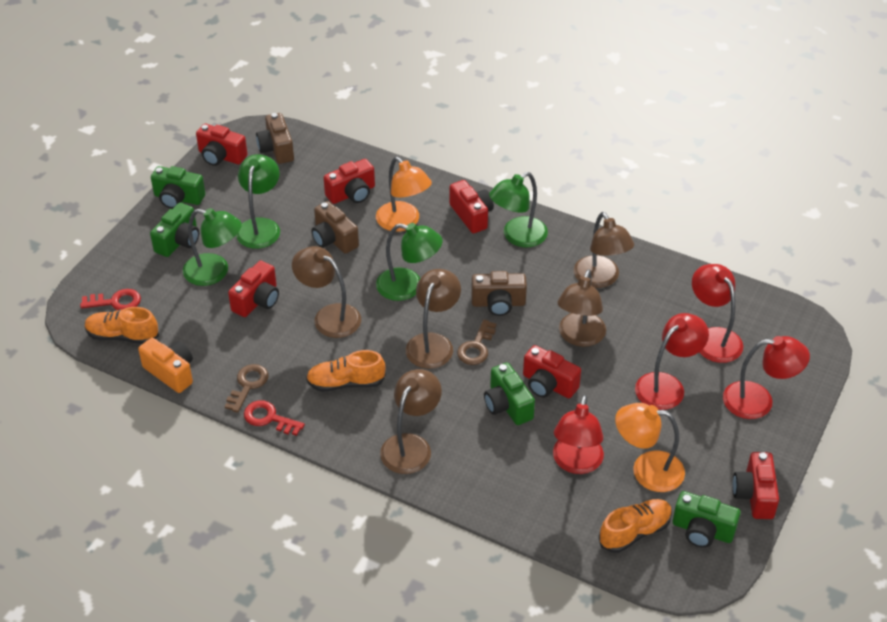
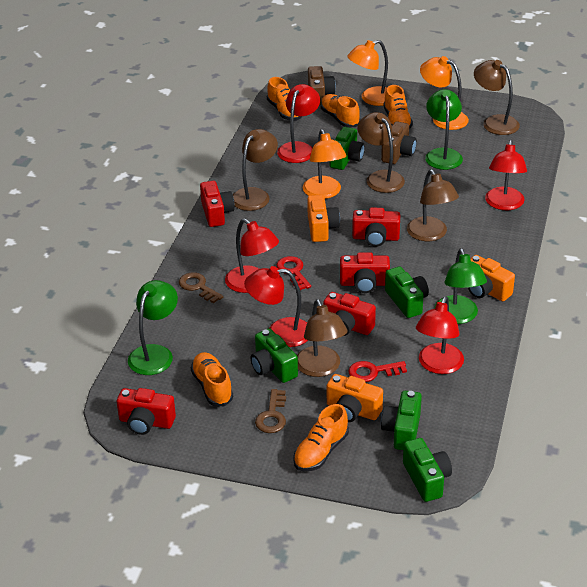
brown camera: 3 -> 2
green camera: 4 -> 5
green lamp: 4 -> 3
orange camera: 1 -> 3
orange lamp: 2 -> 3
orange shoe: 3 -> 5
red camera: 6 -> 5
red lamp: 4 -> 5

